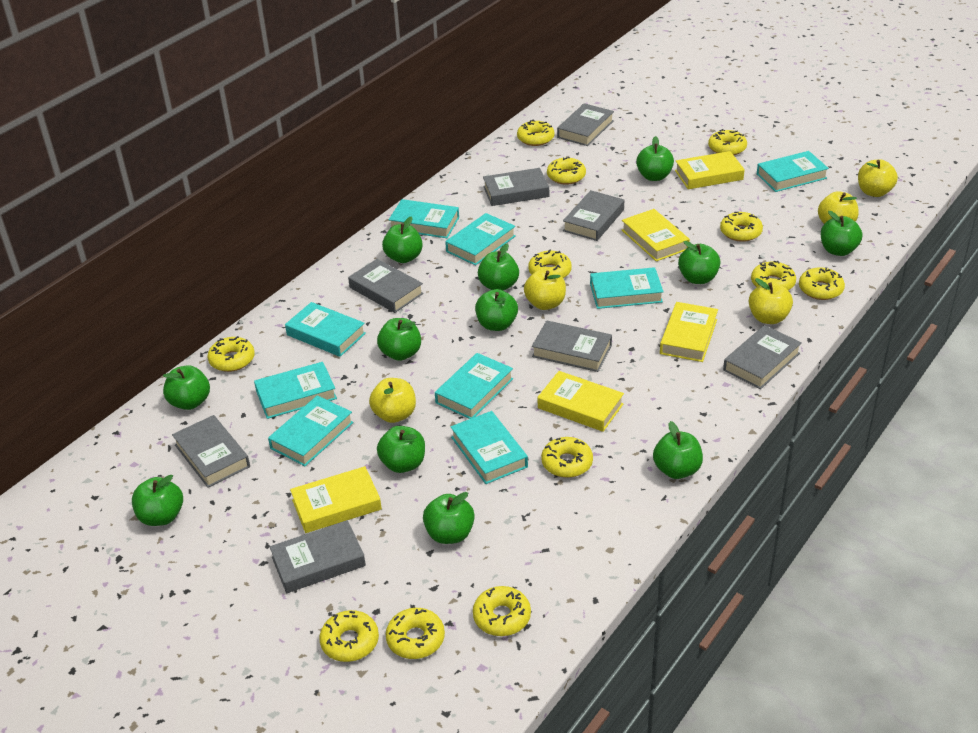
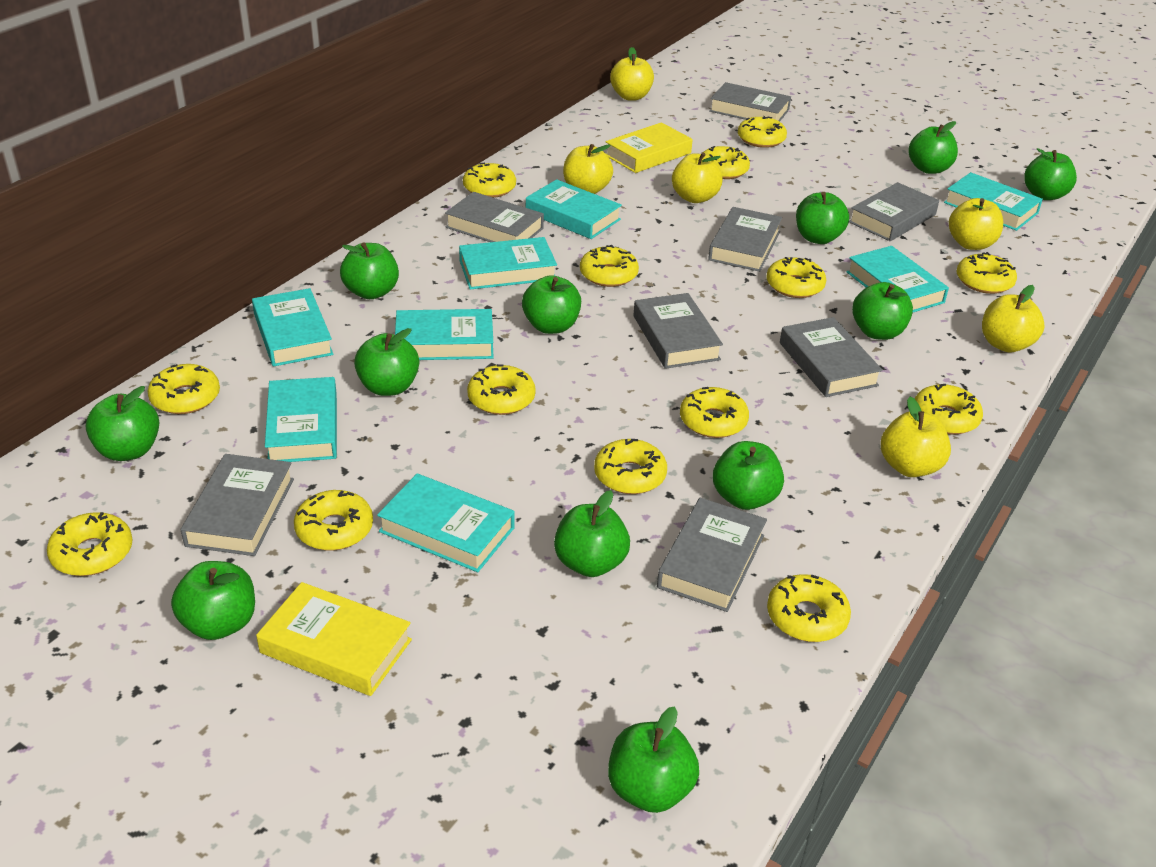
turquoise book: 9 -> 8
yellow apple: 5 -> 6
yellow book: 5 -> 2
yellow donut: 12 -> 14

